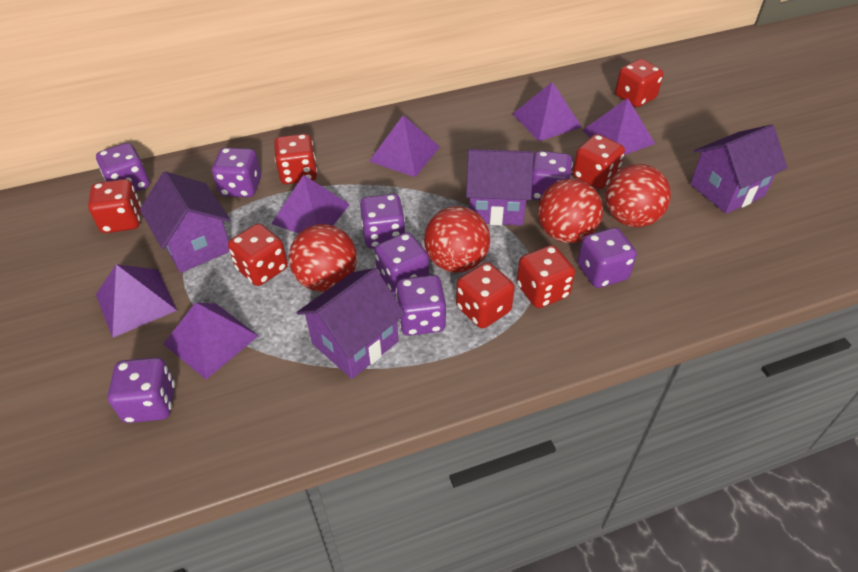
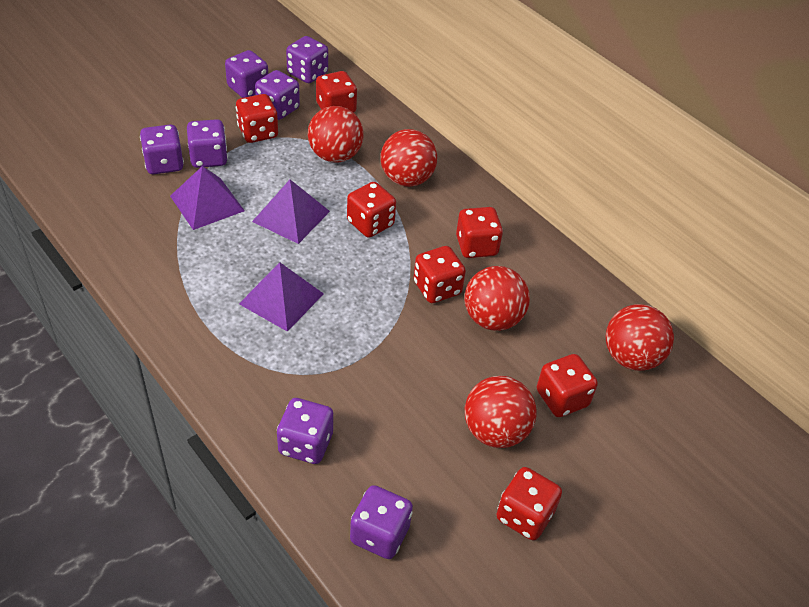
purple dice: 8 -> 7
purple house: 4 -> 0
purple pyramid: 6 -> 3
red ball: 4 -> 5

